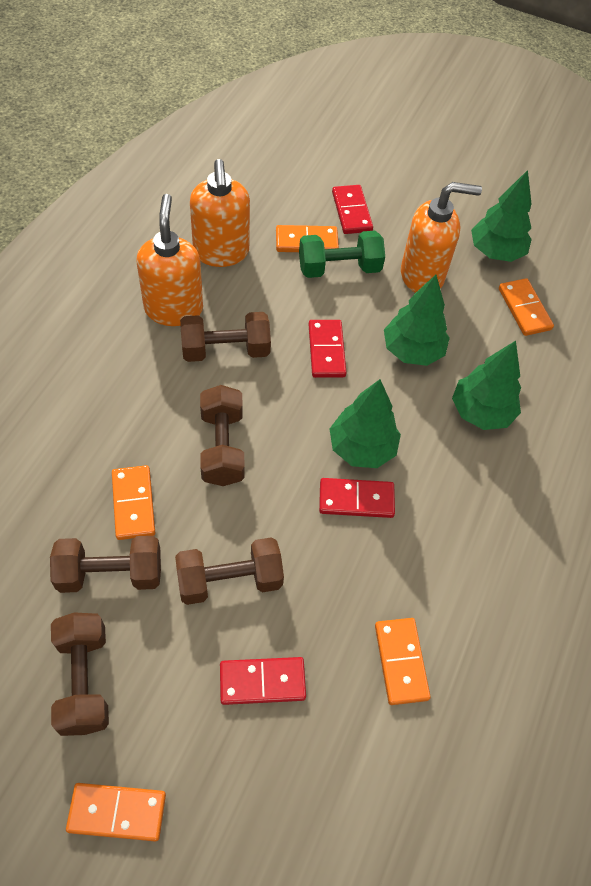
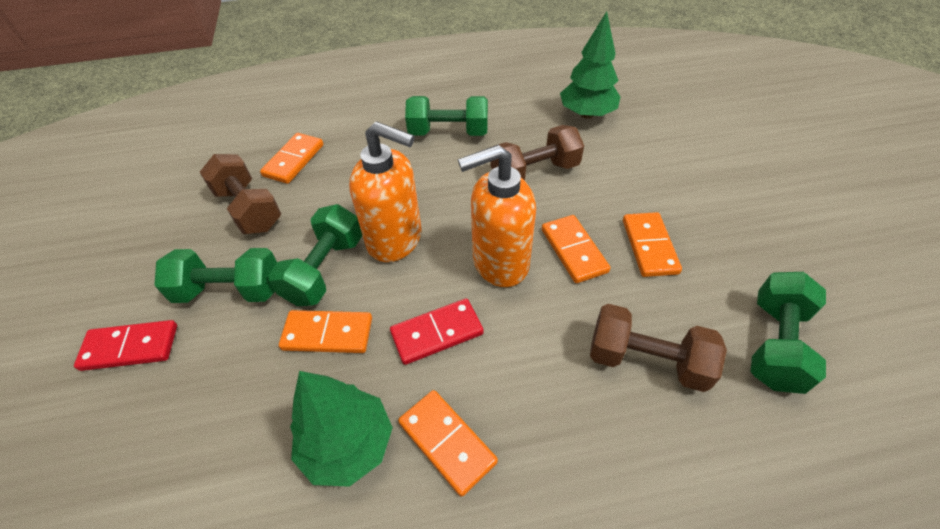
brown dumbbell: 5 -> 3
green dumbbell: 1 -> 4
green tree: 4 -> 2
orange soap dispenser: 3 -> 2
red domino: 4 -> 2

